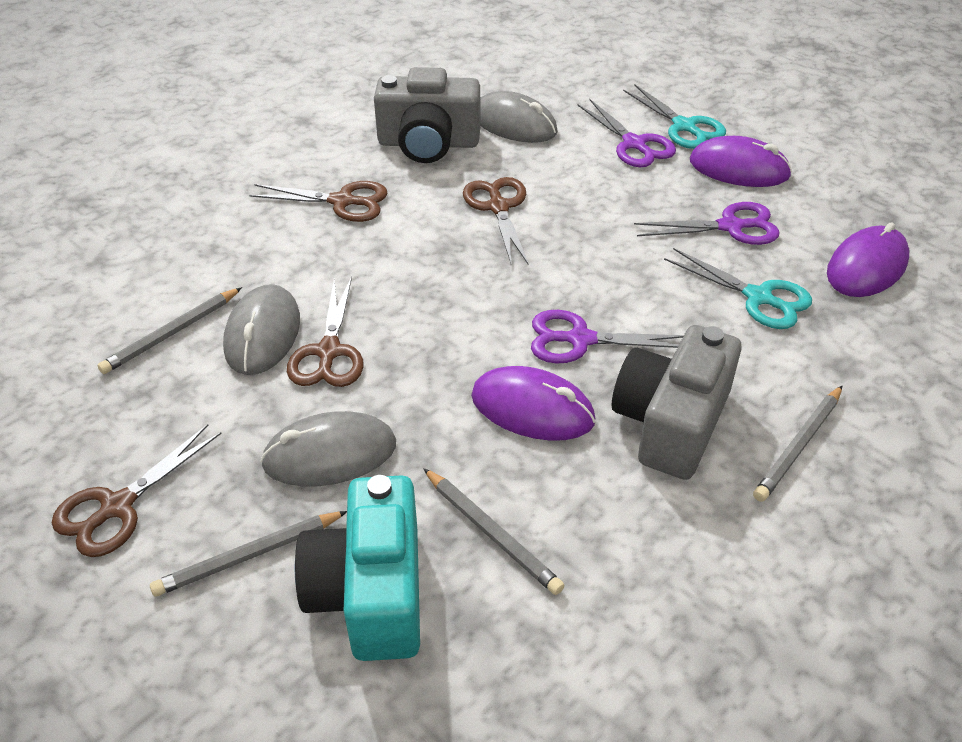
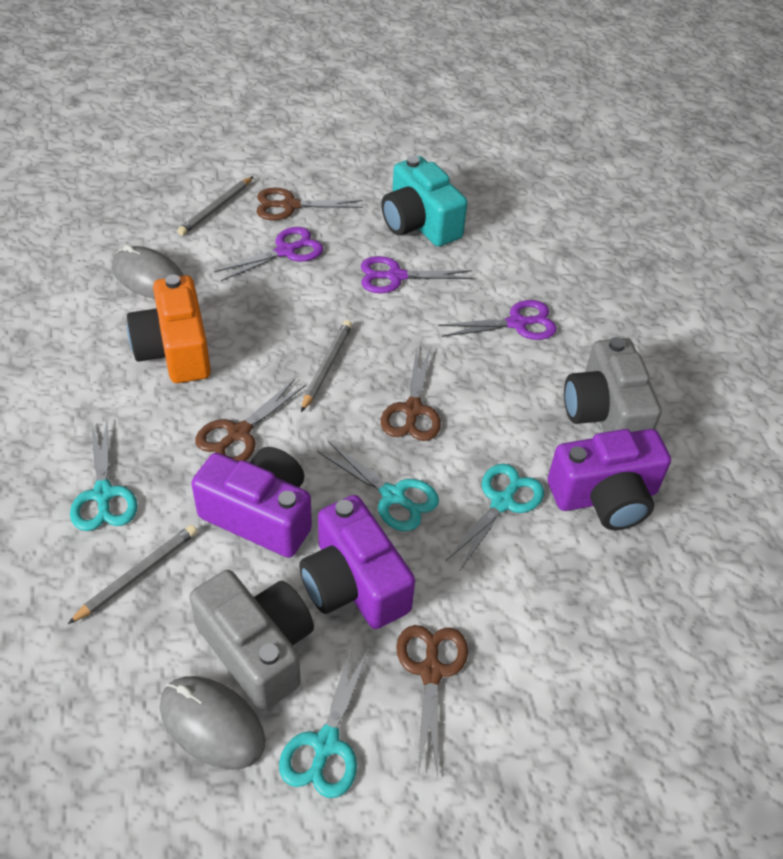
grey mouse: 3 -> 2
grey pencil: 4 -> 3
orange camera: 0 -> 1
purple camera: 0 -> 3
purple mouse: 3 -> 0
turquoise scissors: 2 -> 4

